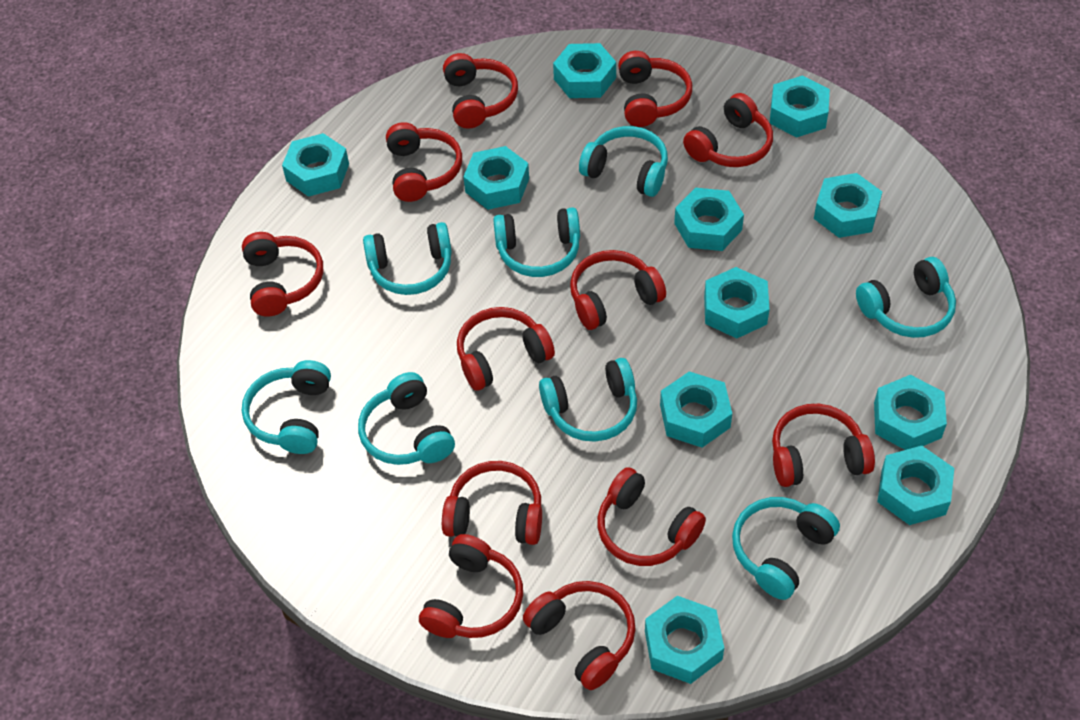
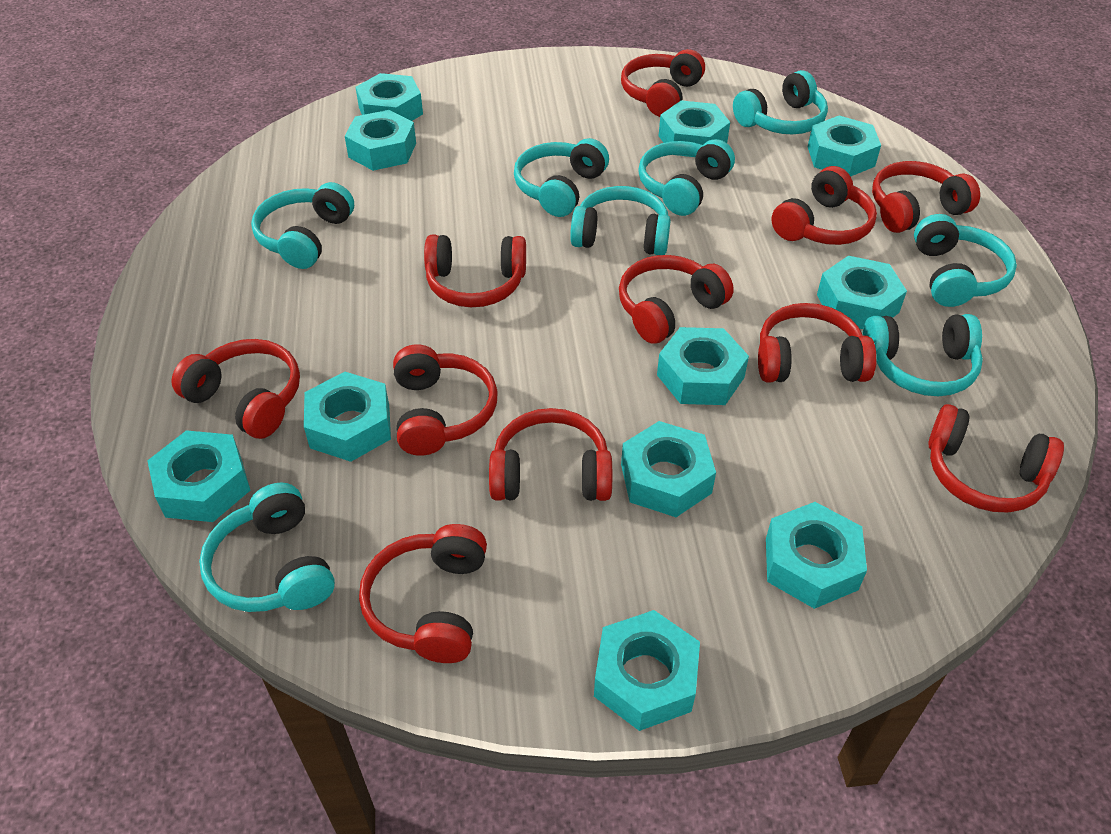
red headphones: 12 -> 11

